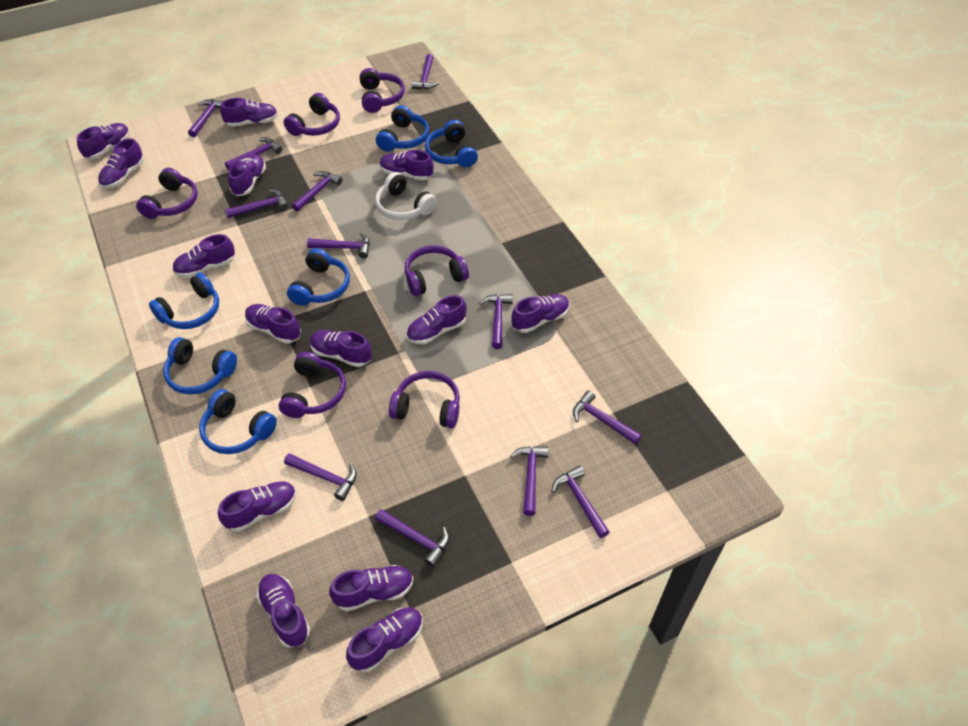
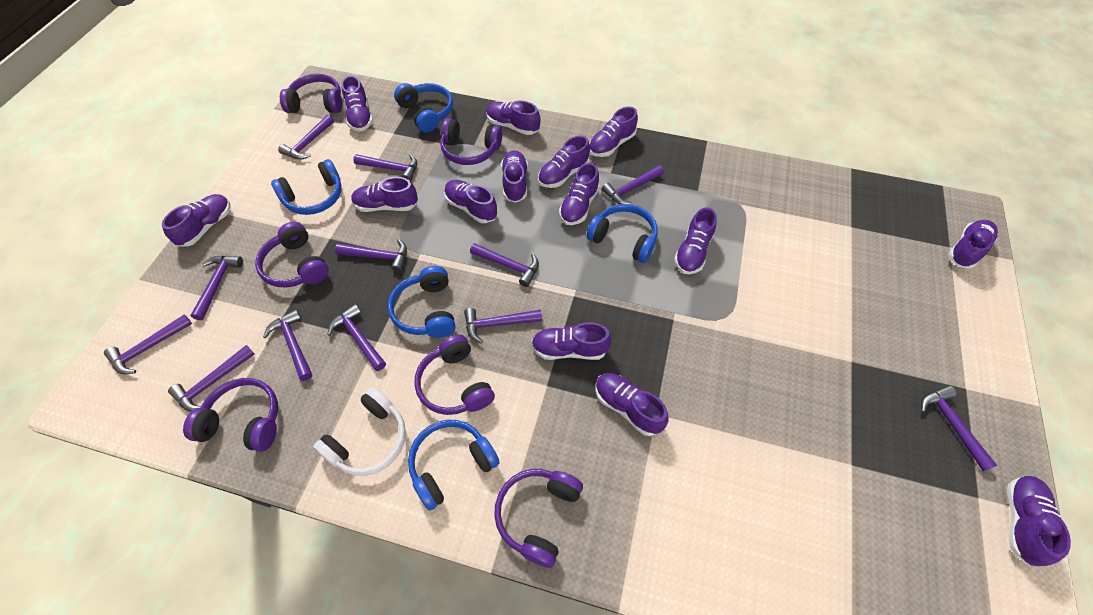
blue headphones: 6 -> 5

